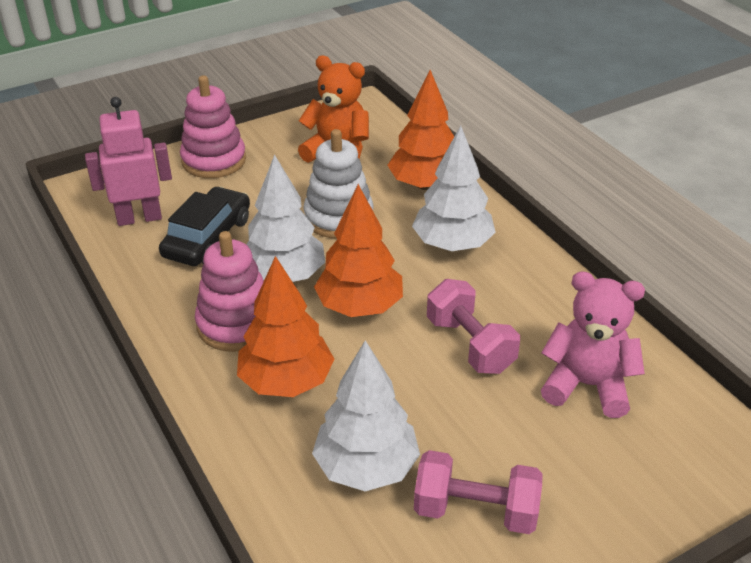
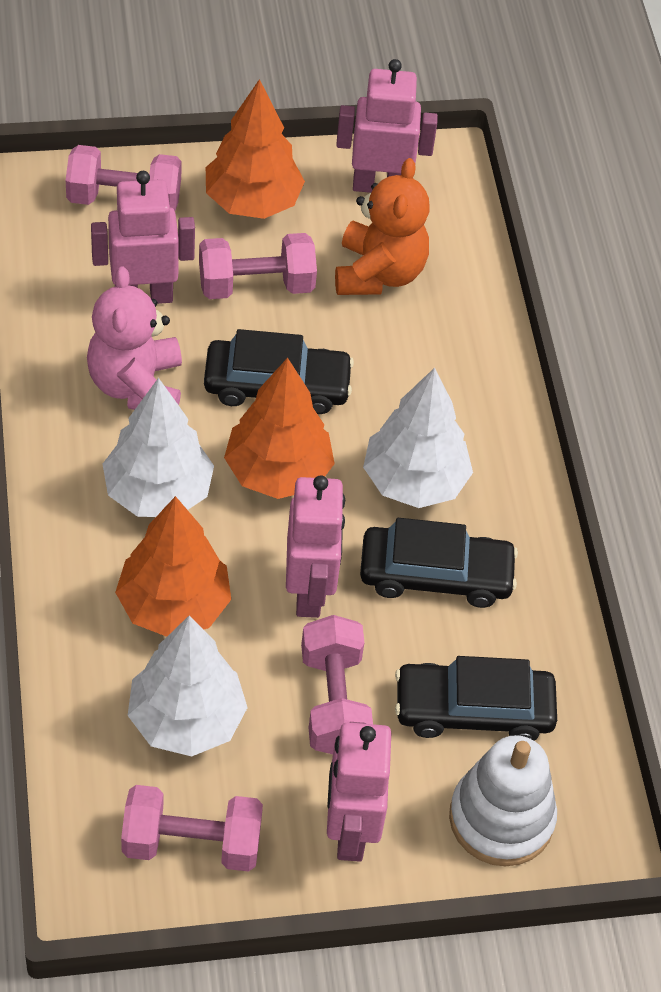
black car: 1 -> 3
pink dumbbell: 2 -> 4
pink robot: 1 -> 4
pink stacking toy: 2 -> 0

